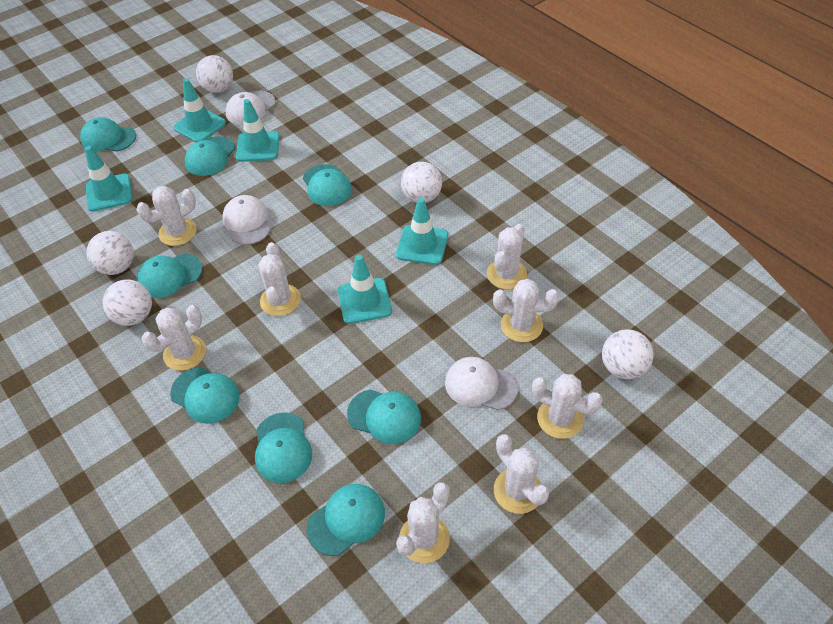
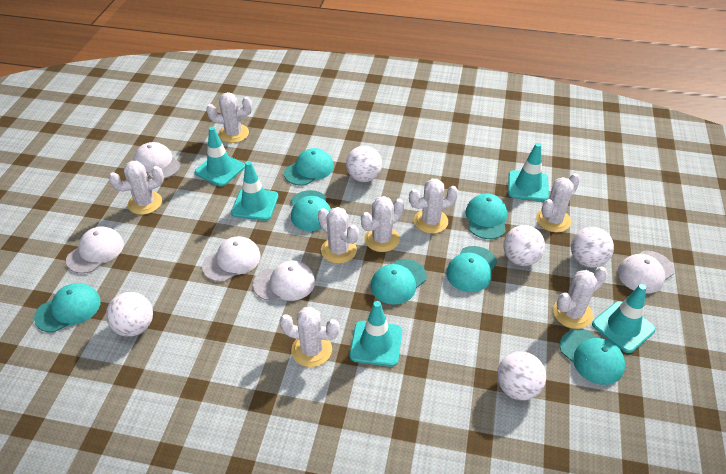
turquoise cap: 8 -> 7
white cap: 3 -> 5

